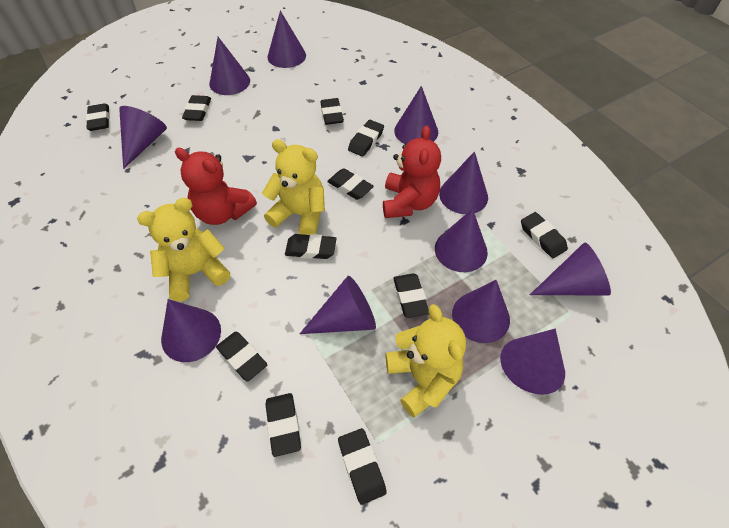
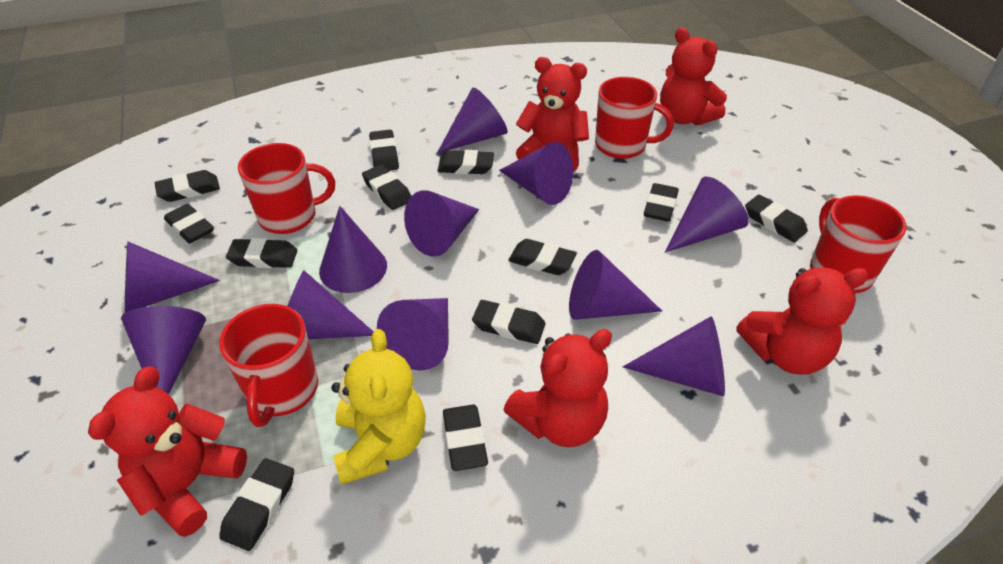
black eraser: 11 -> 12
red mug: 0 -> 4
red teddy bear: 2 -> 5
yellow teddy bear: 3 -> 1

